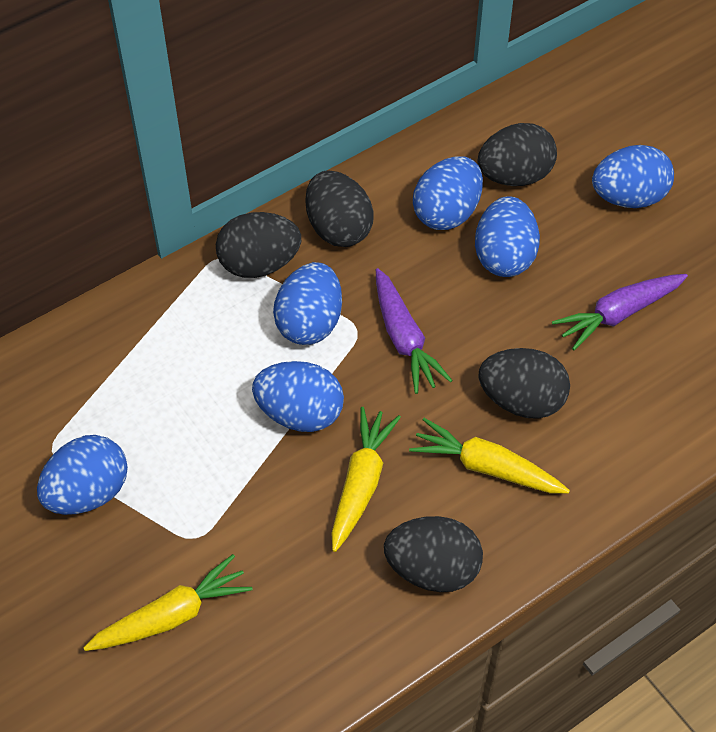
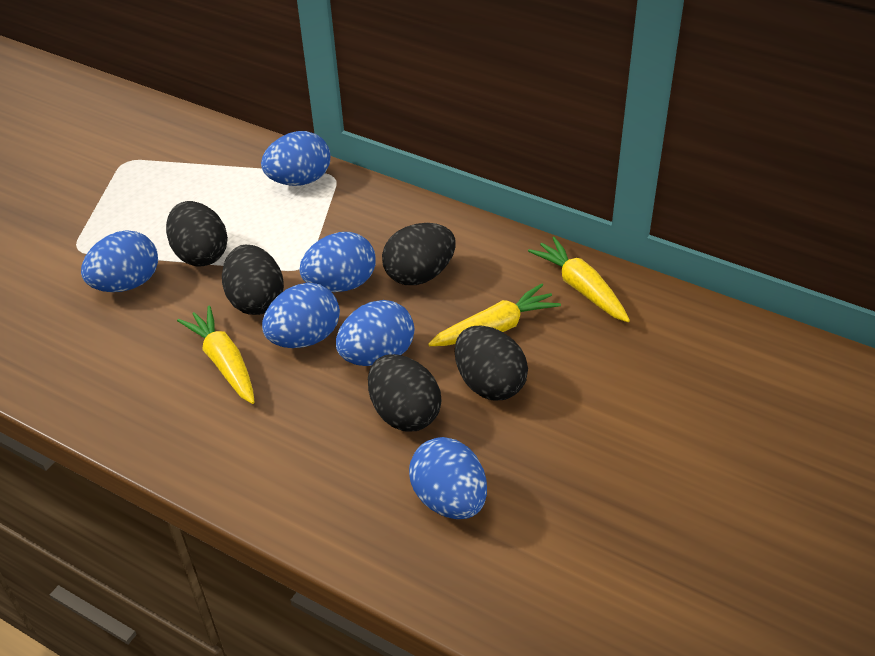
purple carrot: 2 -> 0

